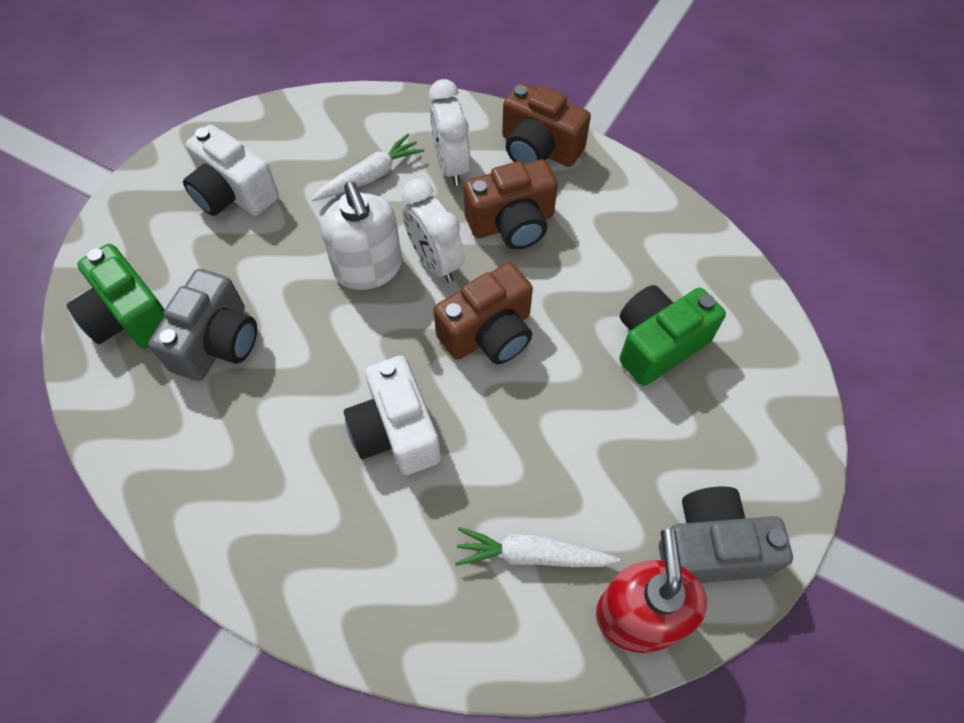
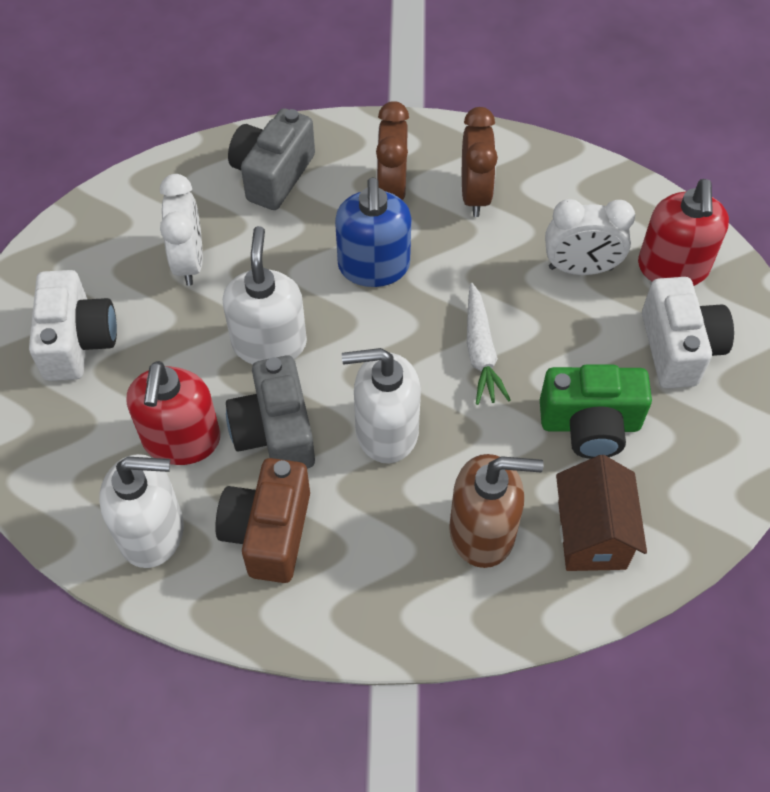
blue soap dispenser: 0 -> 1
brown camera: 3 -> 1
brown clock: 0 -> 2
brown house: 0 -> 1
brown soap dispenser: 0 -> 1
green camera: 2 -> 1
red soap dispenser: 1 -> 2
white carrot: 2 -> 1
white soap dispenser: 1 -> 3

